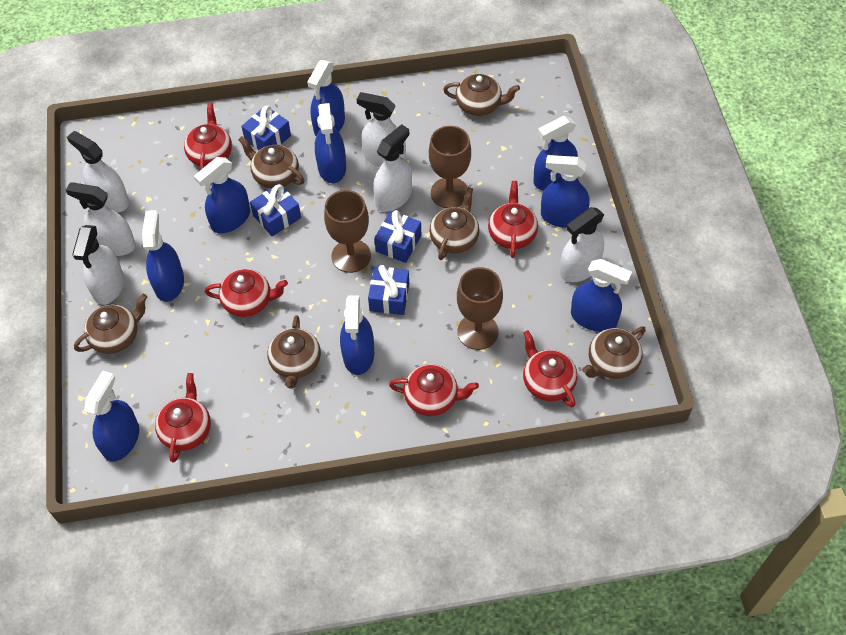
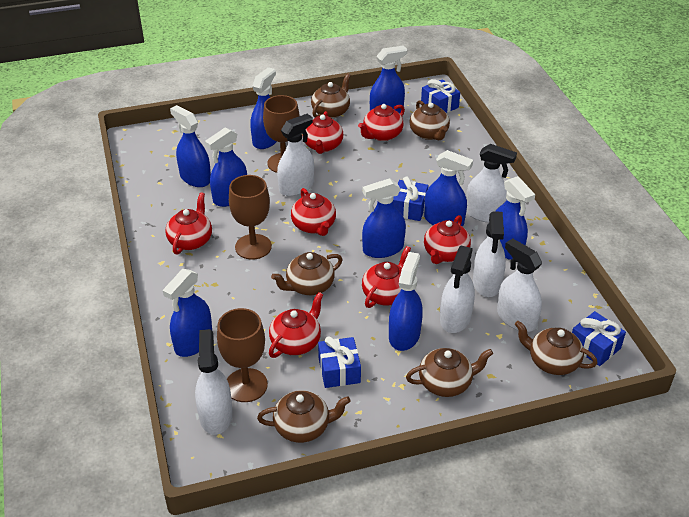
red teapot: 6 -> 7

